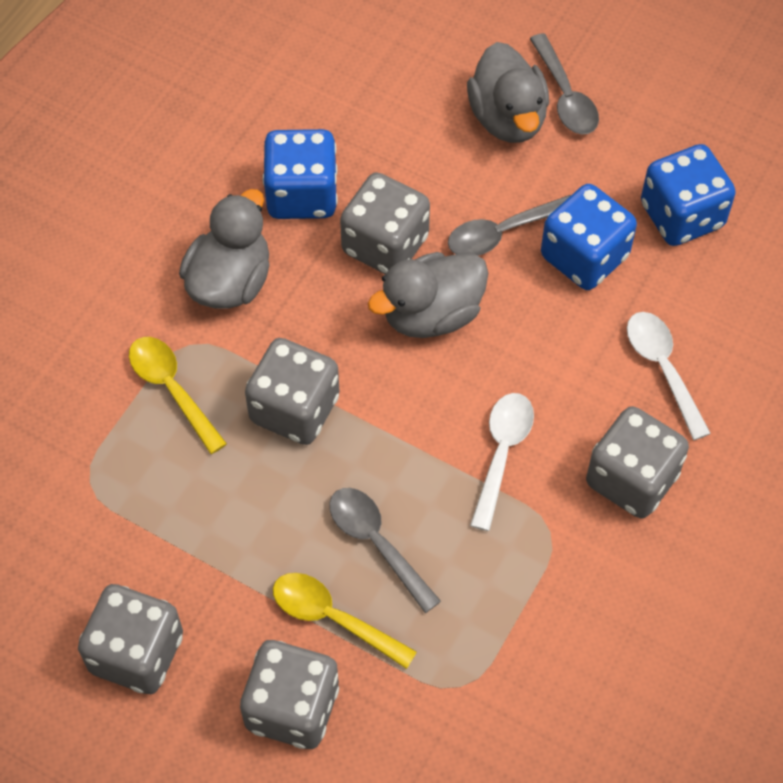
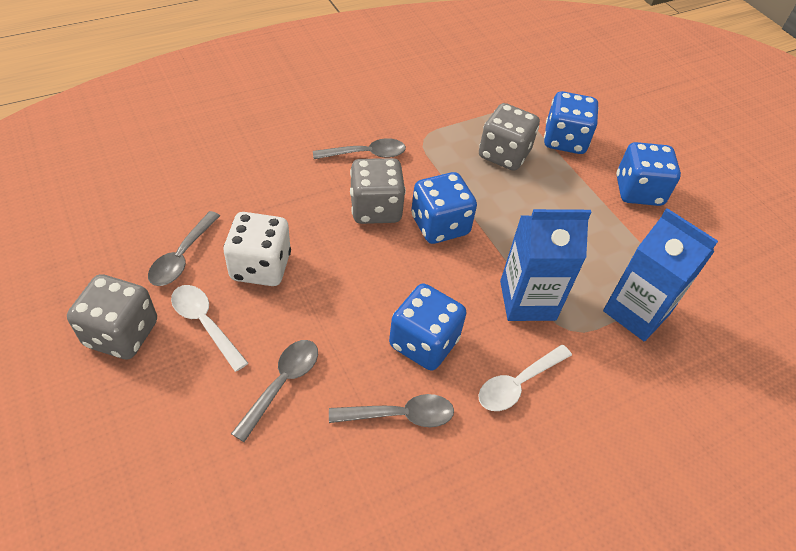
blue carton: 0 -> 2
blue dice: 3 -> 4
grey dice: 5 -> 3
grey duck: 3 -> 0
grey spoon: 3 -> 4
white dice: 0 -> 1
yellow spoon: 2 -> 0

